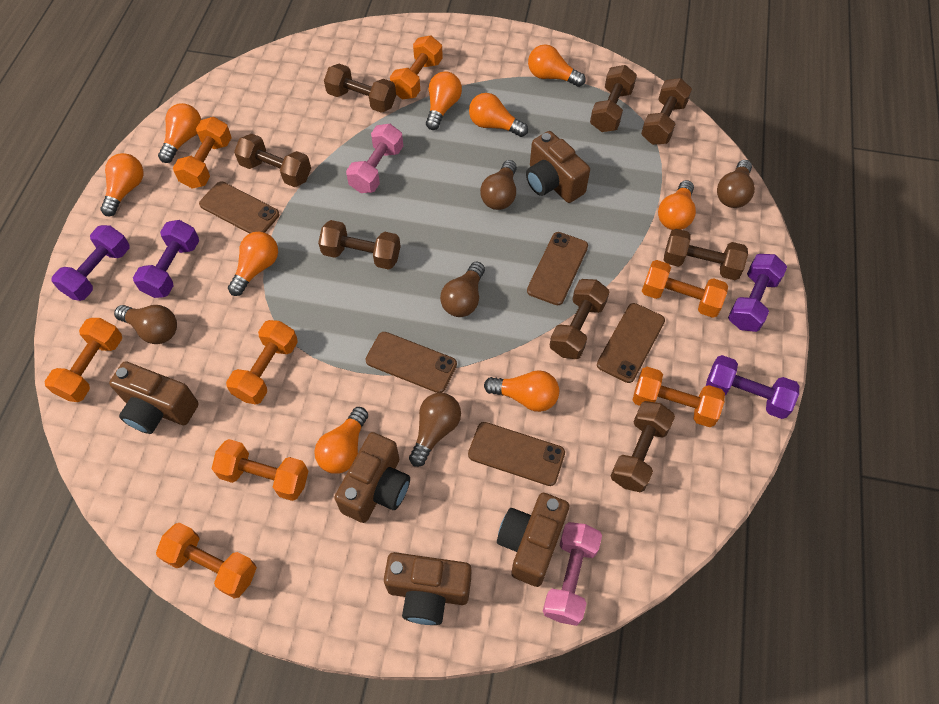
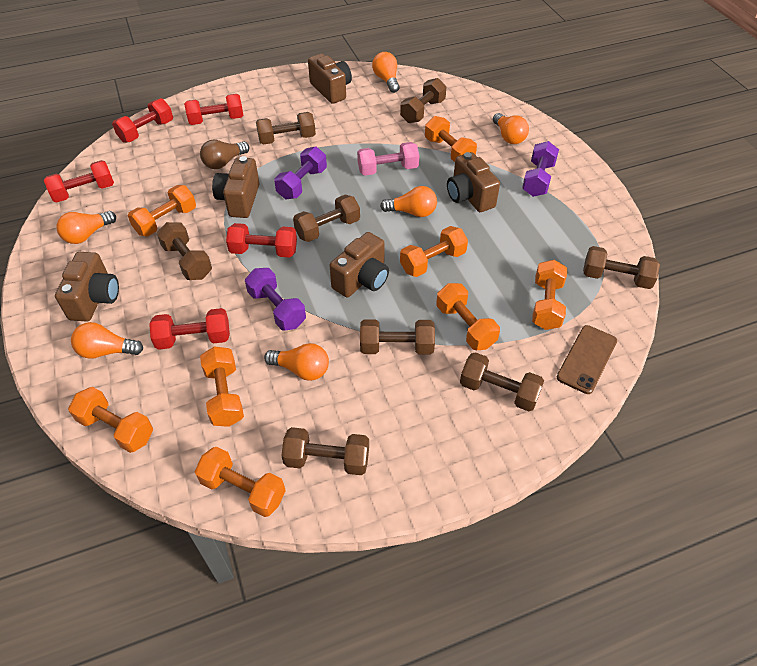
brown light bulb: 5 -> 1
brown phone: 5 -> 1
orange light bulb: 9 -> 6
pink dumbbell: 2 -> 1
purple dumbbell: 4 -> 3
red dumbbell: 0 -> 5

